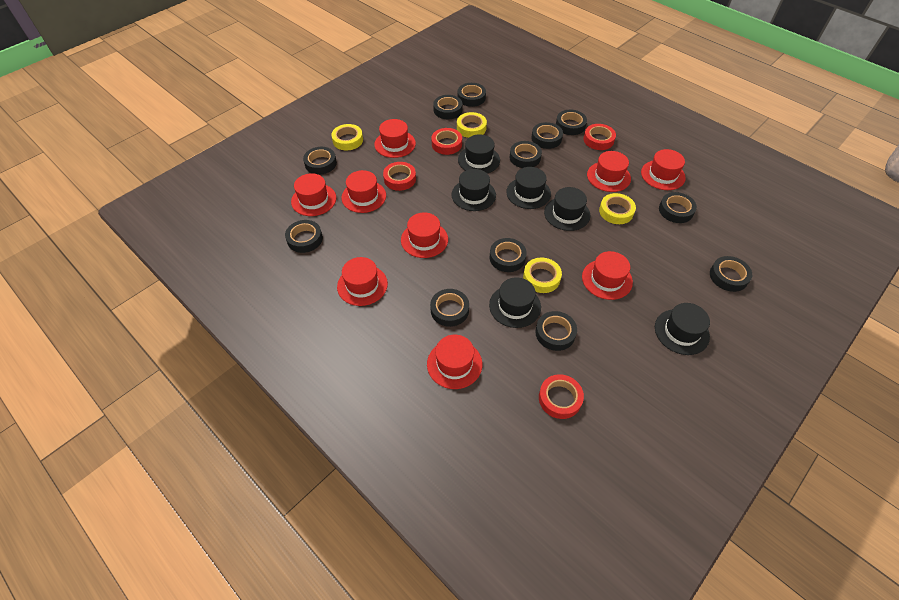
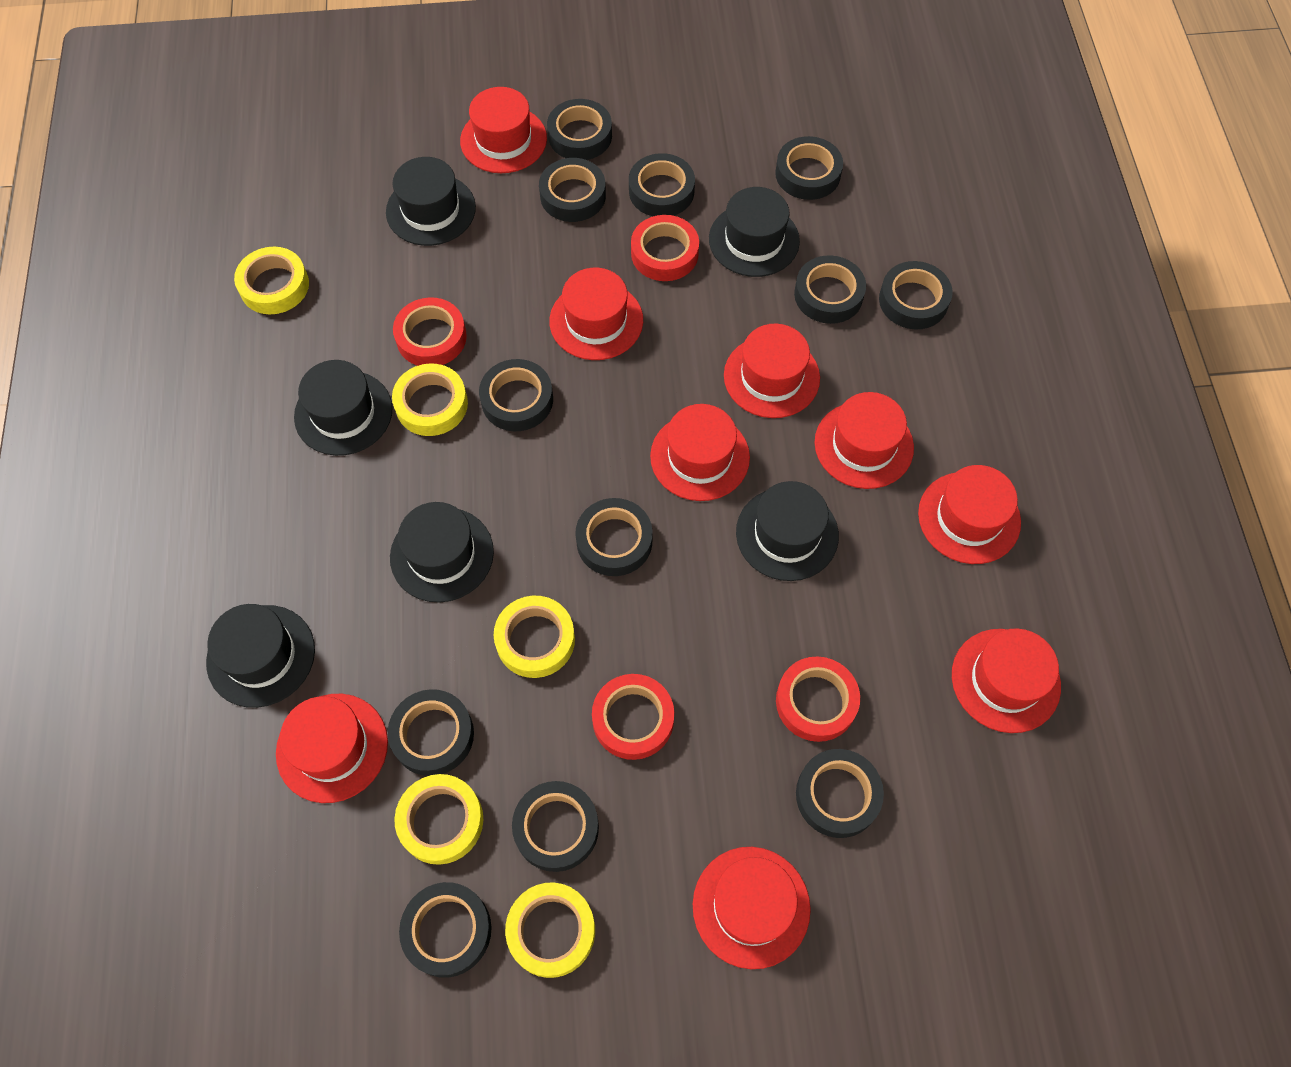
yellow tape: 4 -> 5

